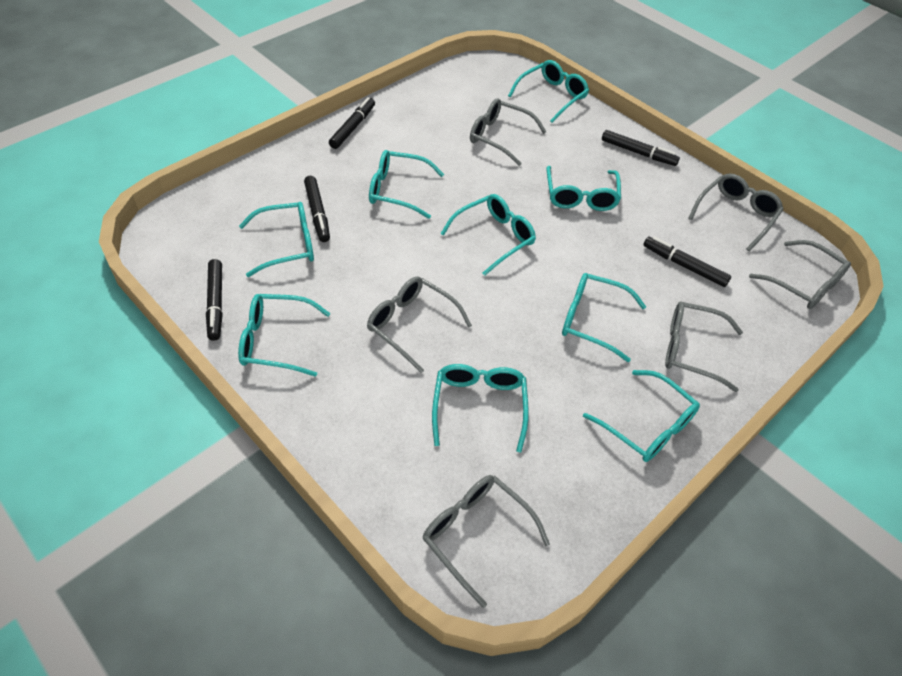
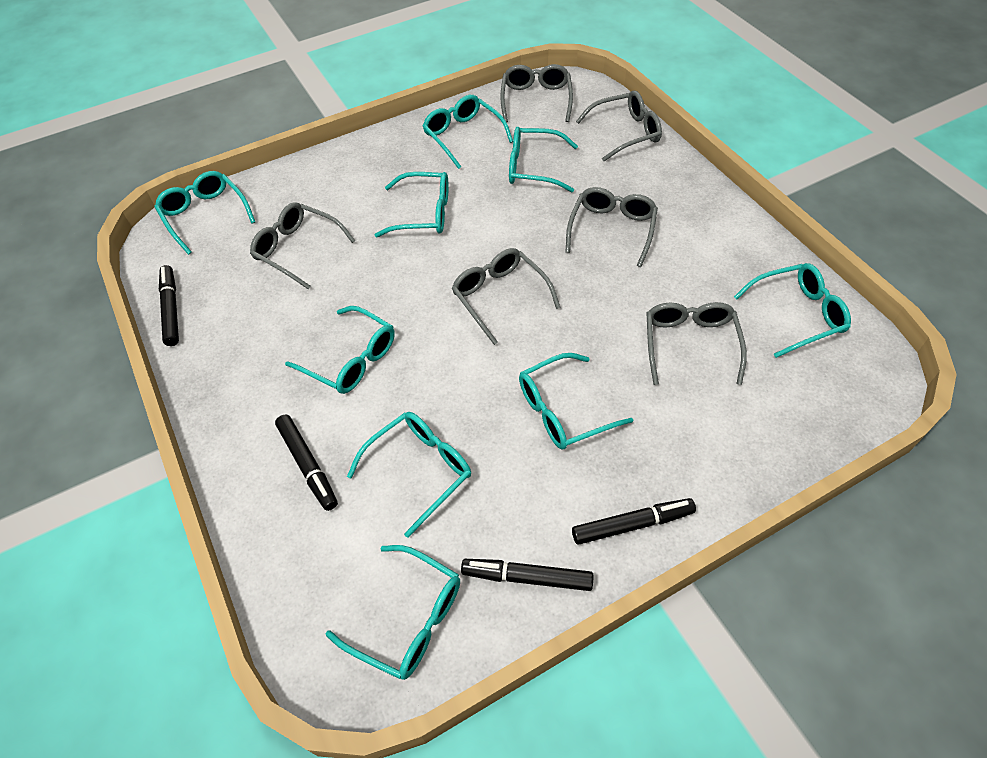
black marker: 5 -> 4

